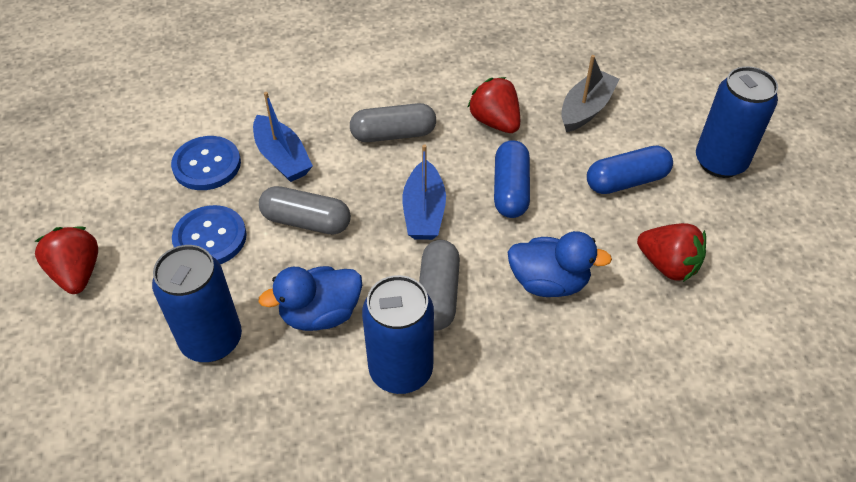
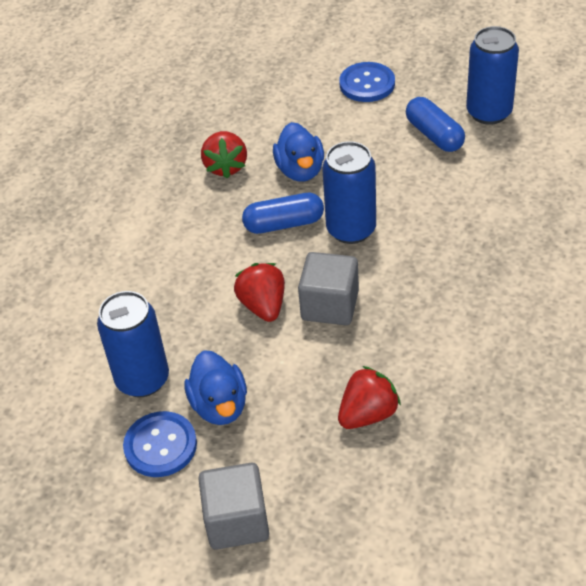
blue boat: 2 -> 0
grey boat: 1 -> 0
grey capsule: 3 -> 0
grey cube: 0 -> 2

